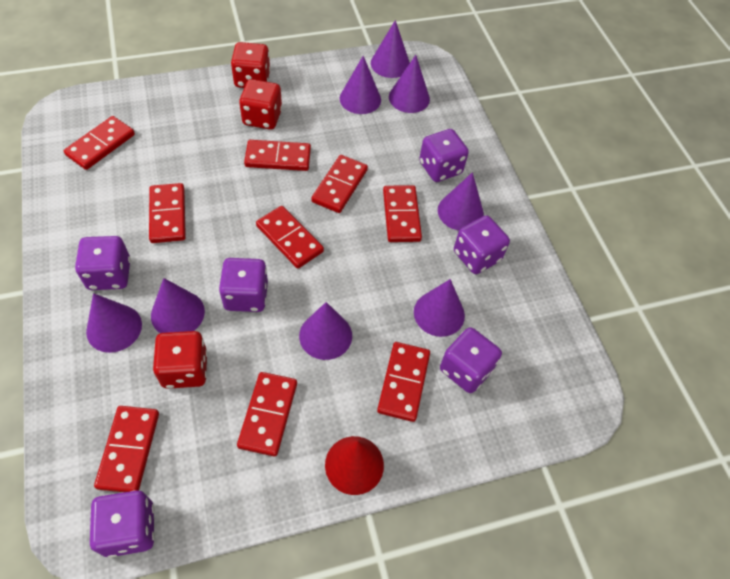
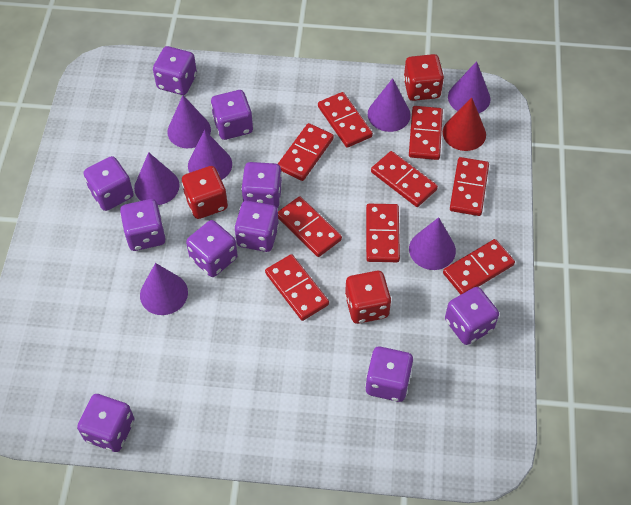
purple cone: 8 -> 7
purple dice: 6 -> 10

